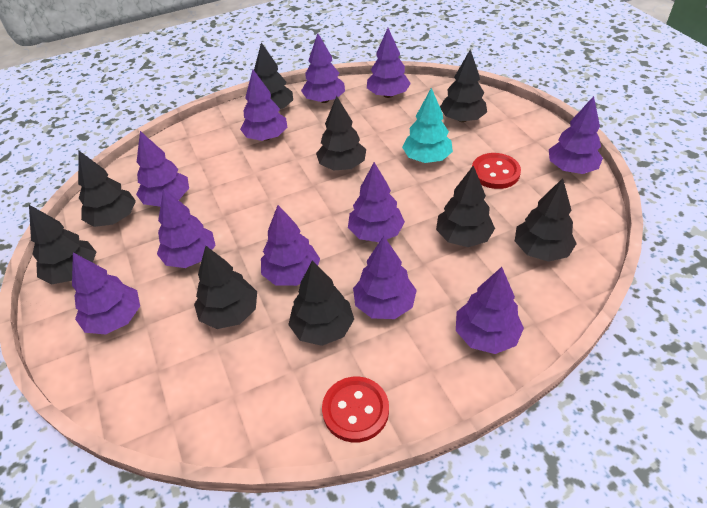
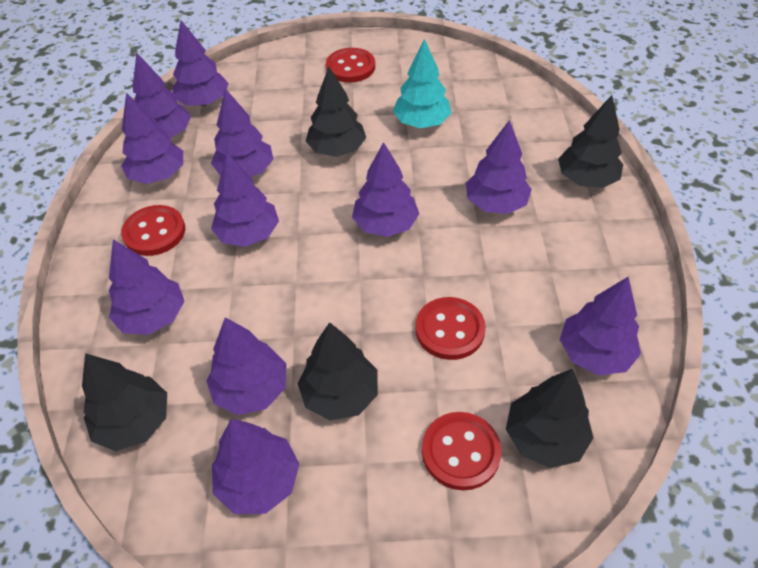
black tree: 9 -> 5
red button: 2 -> 4

